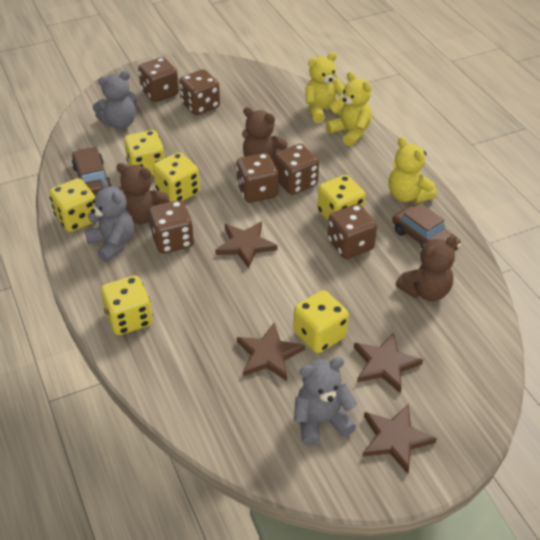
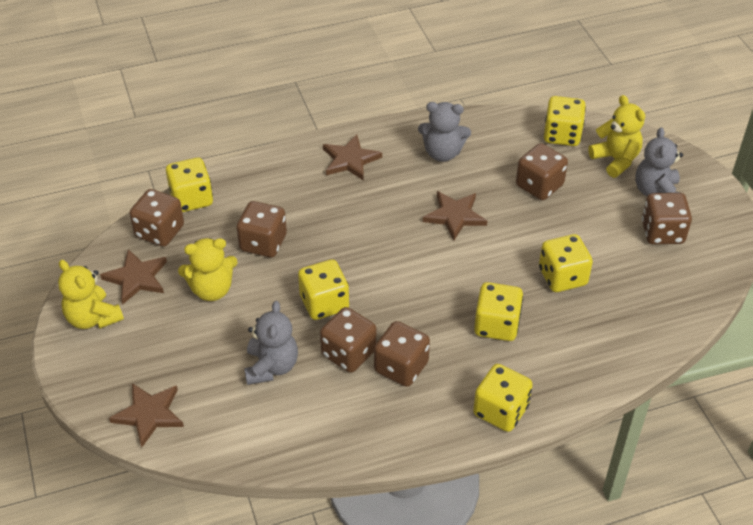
brown car: 2 -> 0
brown teddy bear: 3 -> 0

